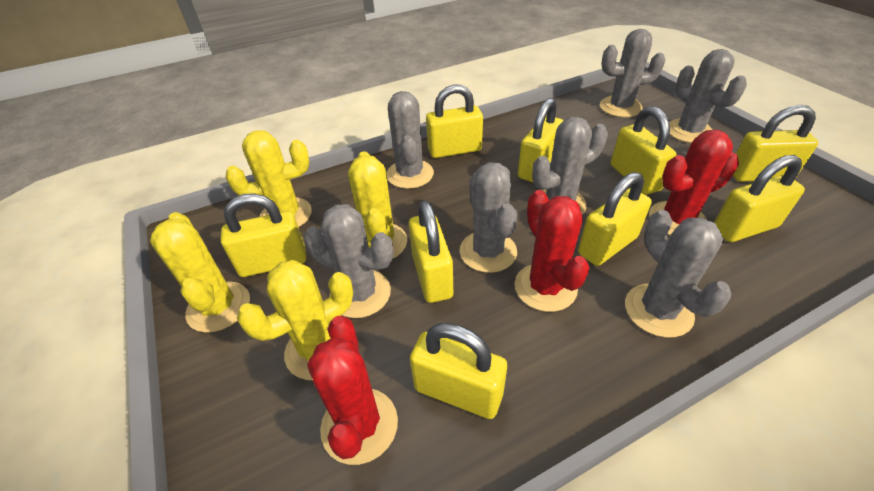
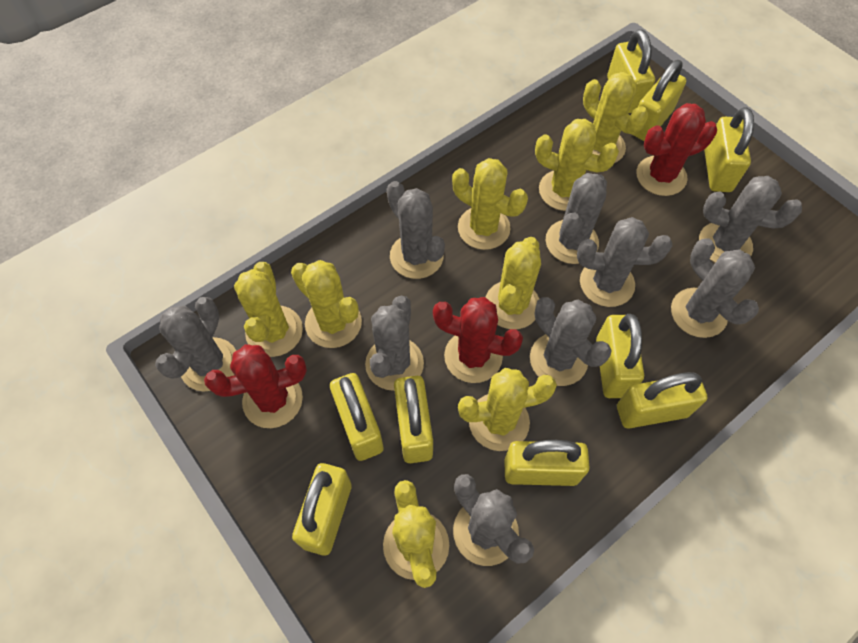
grey cactus: 7 -> 9
yellow cactus: 4 -> 8

